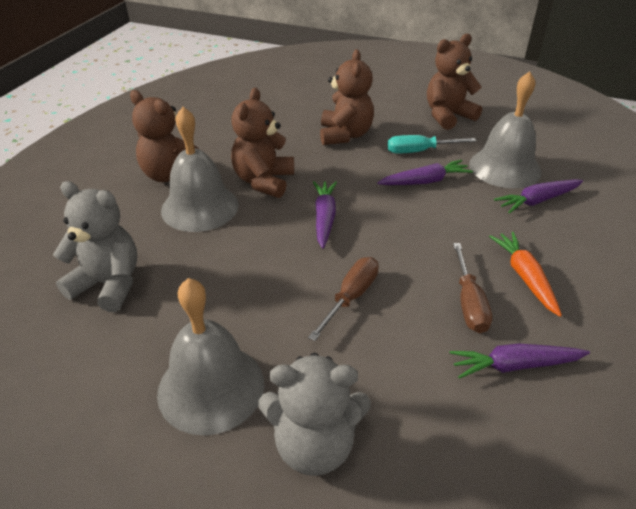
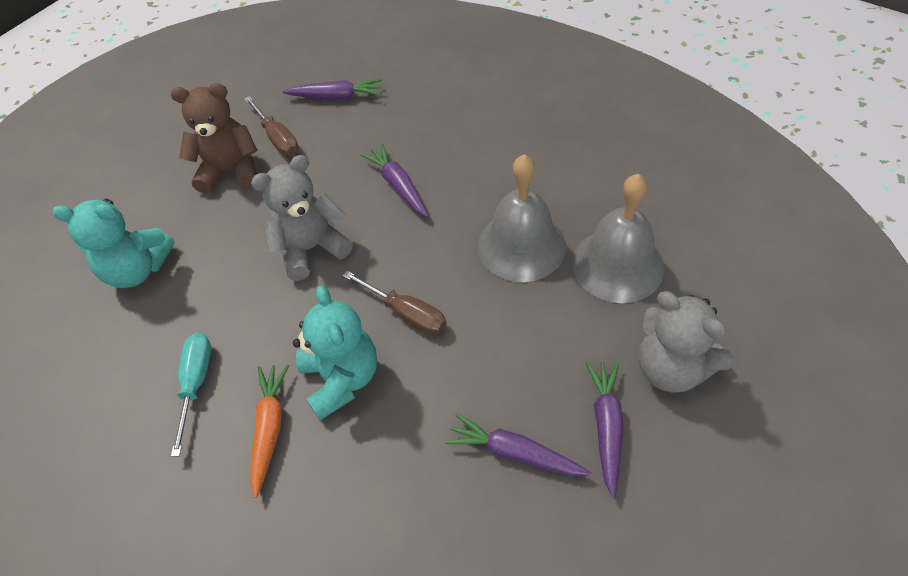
brown teddy bear: 4 -> 1
grey bell: 3 -> 2
turquoise teddy bear: 0 -> 2

